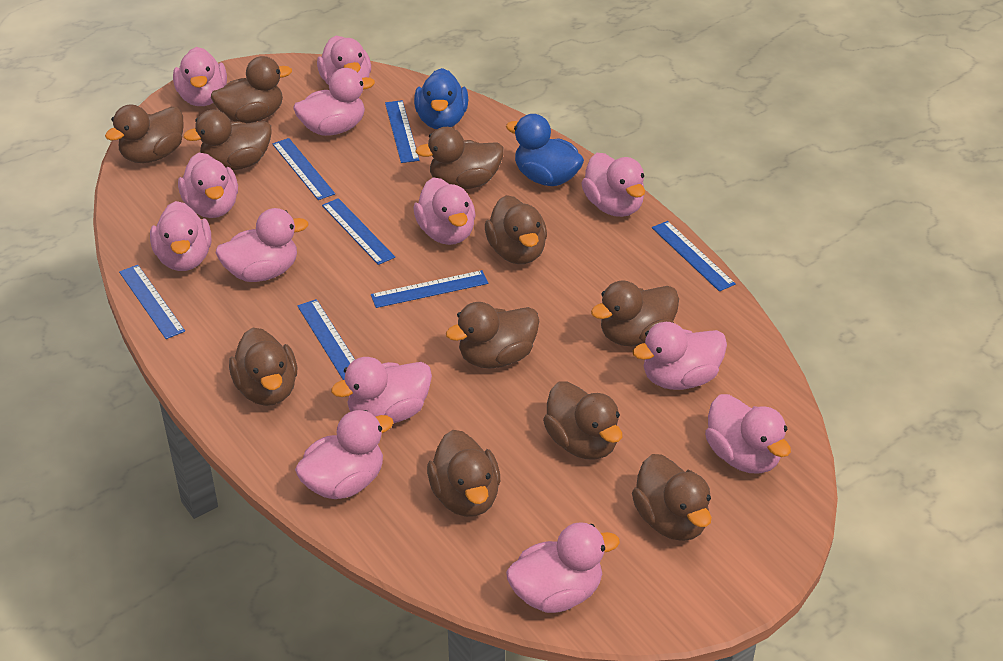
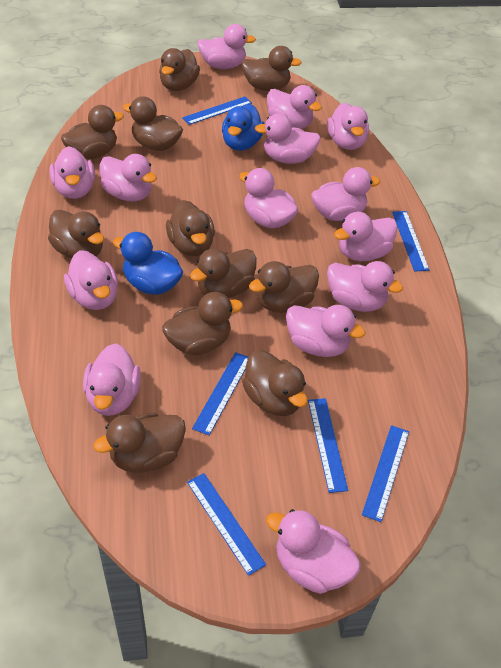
blue ruler: 7 -> 6
pink duck: 13 -> 14

